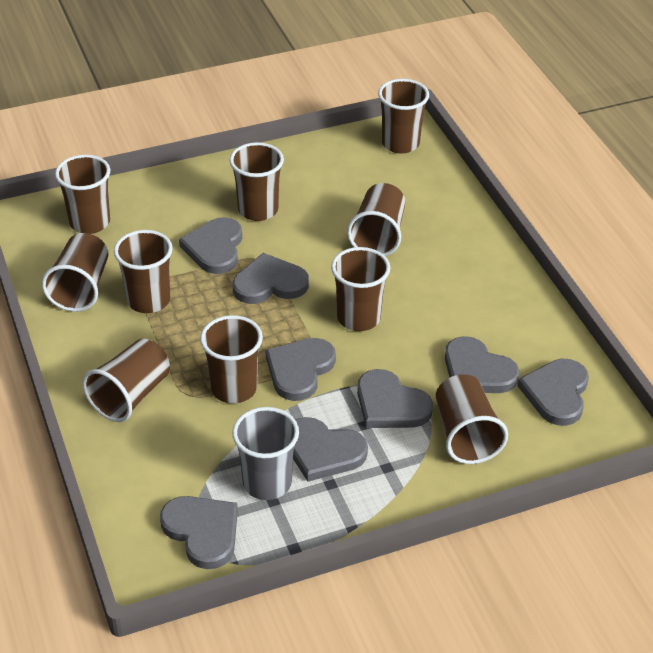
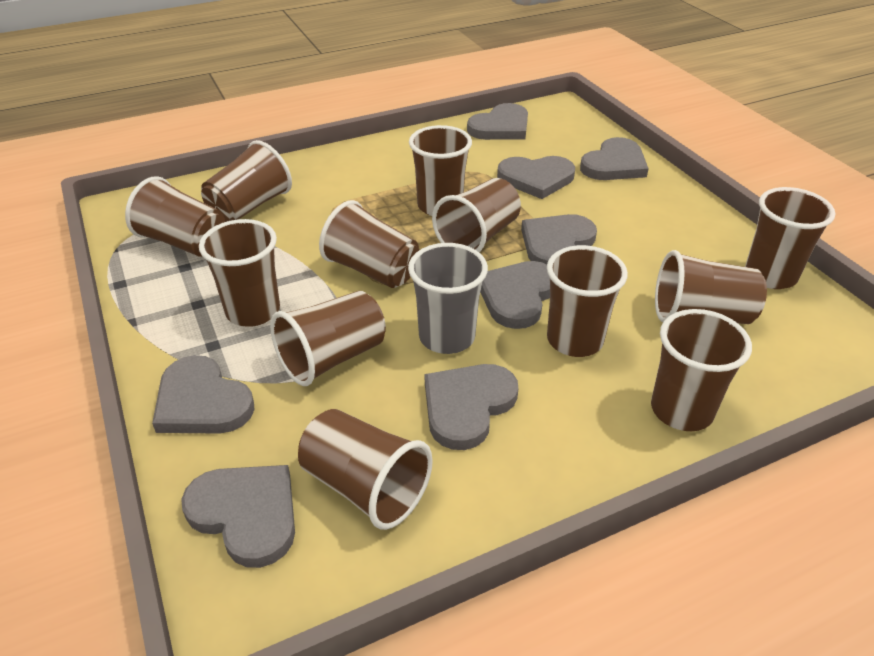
brown cup: 10 -> 12

